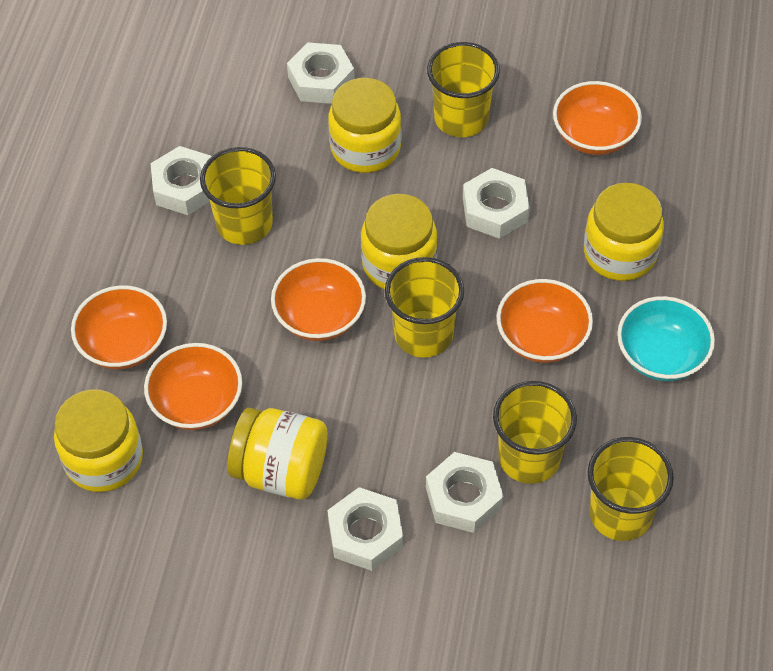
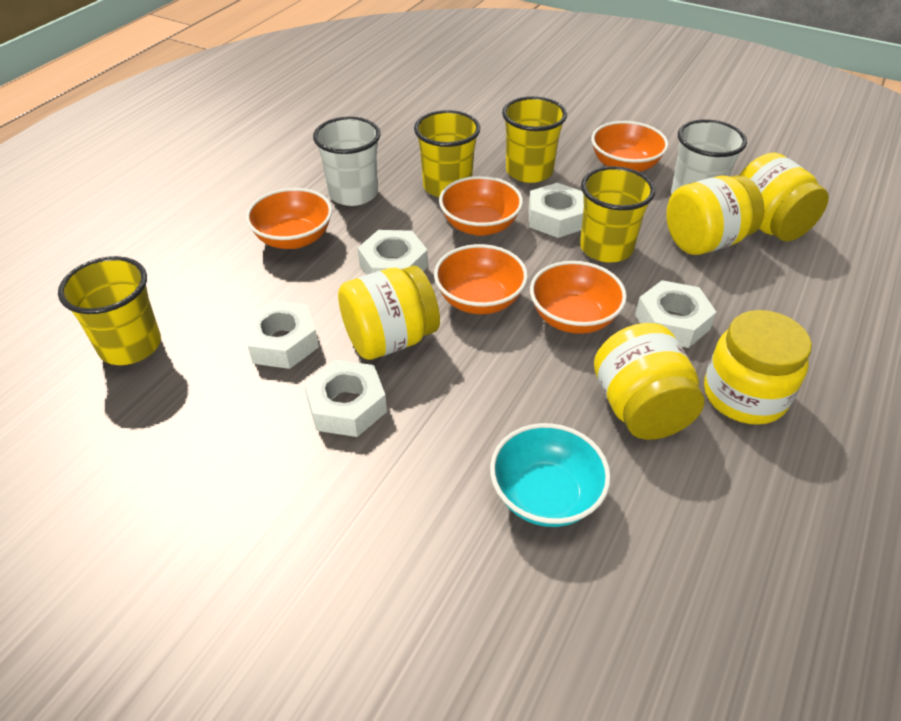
white cup: 0 -> 2
yellow cup: 5 -> 4

